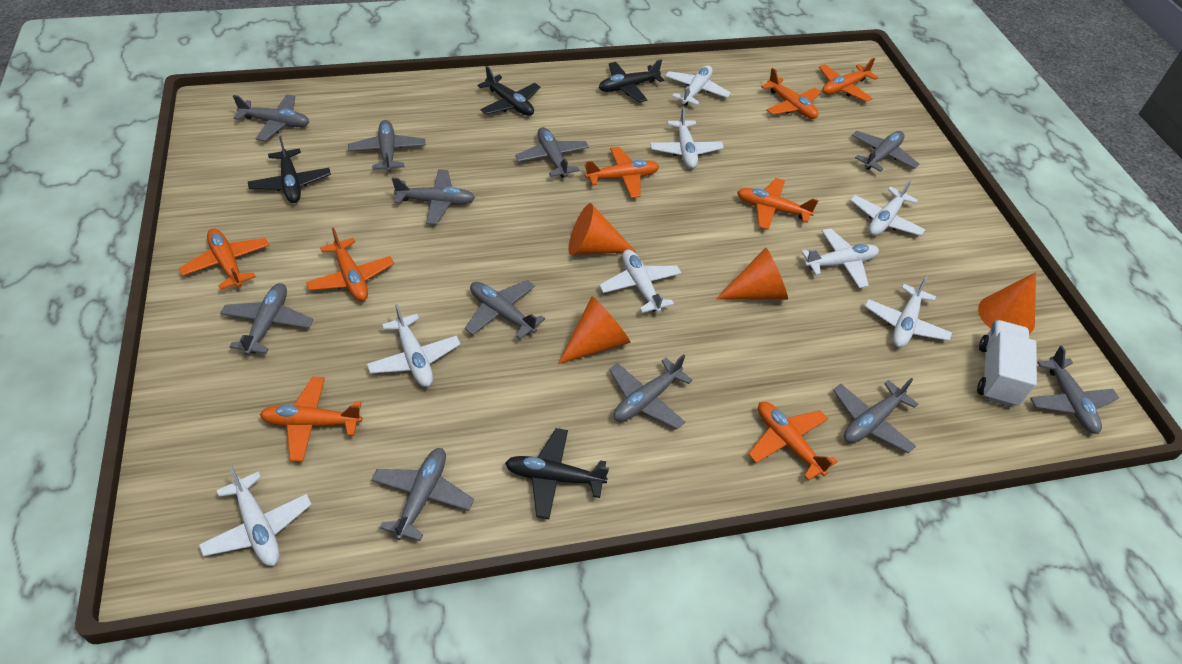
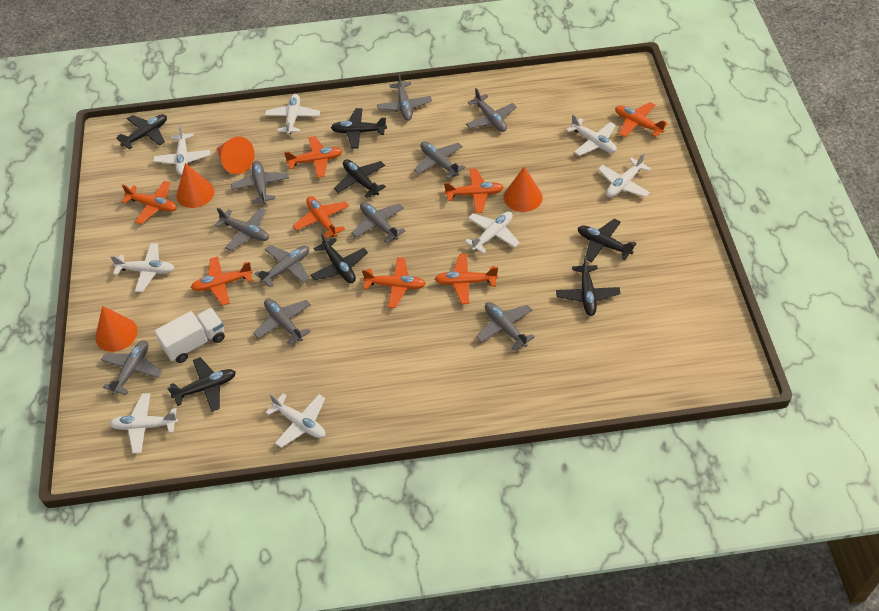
black plane: 4 -> 7
grey plane: 11 -> 10

